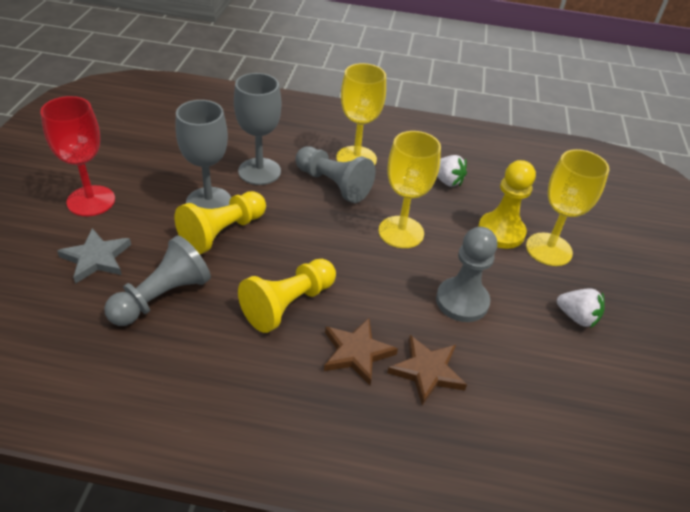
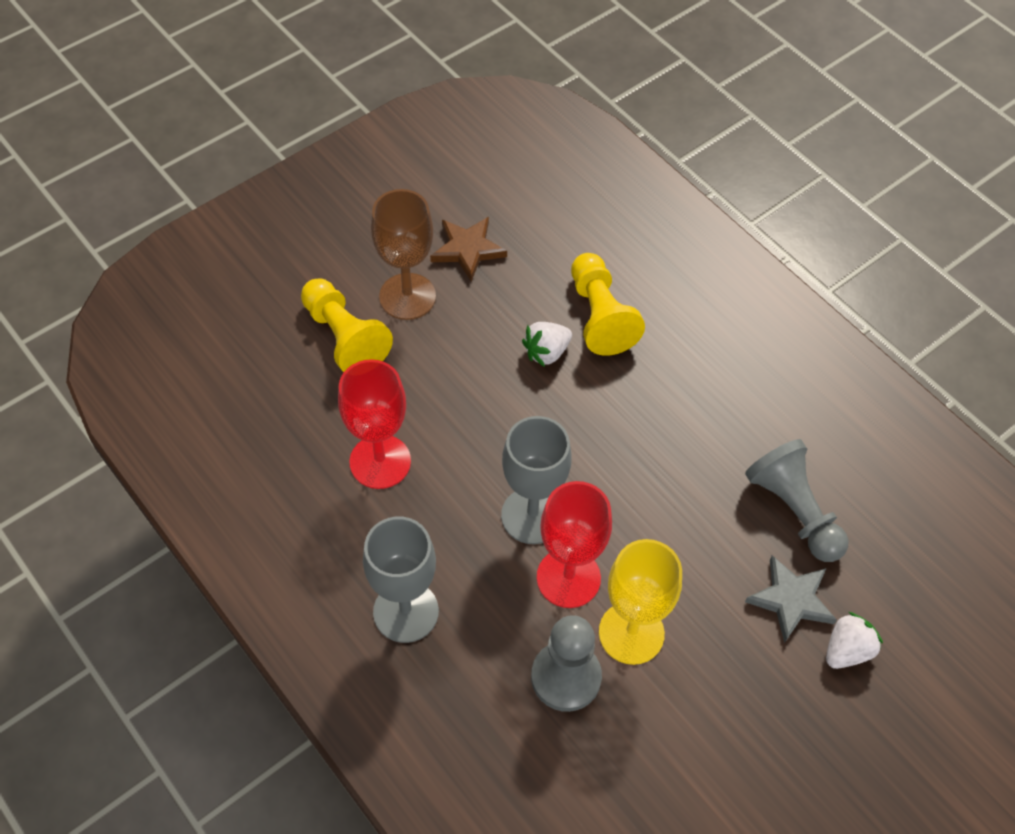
brown goblet: 0 -> 1
brown star: 2 -> 1
grey pawn: 3 -> 2
red goblet: 1 -> 2
yellow goblet: 3 -> 1
yellow pawn: 3 -> 2

